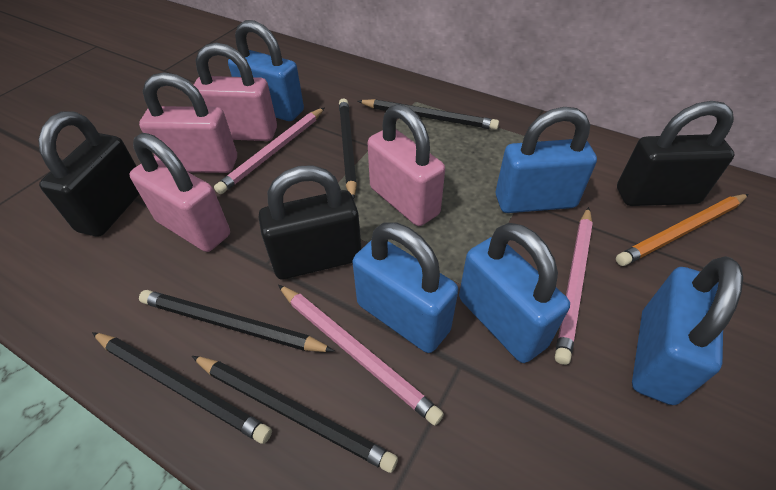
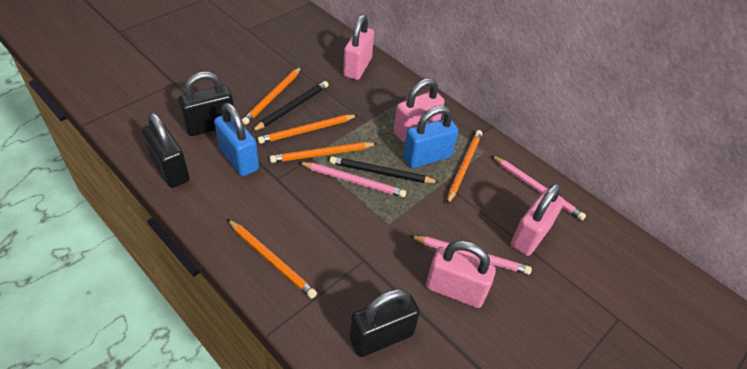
black pencil: 5 -> 2
blue padlock: 5 -> 2
orange pencil: 1 -> 5

